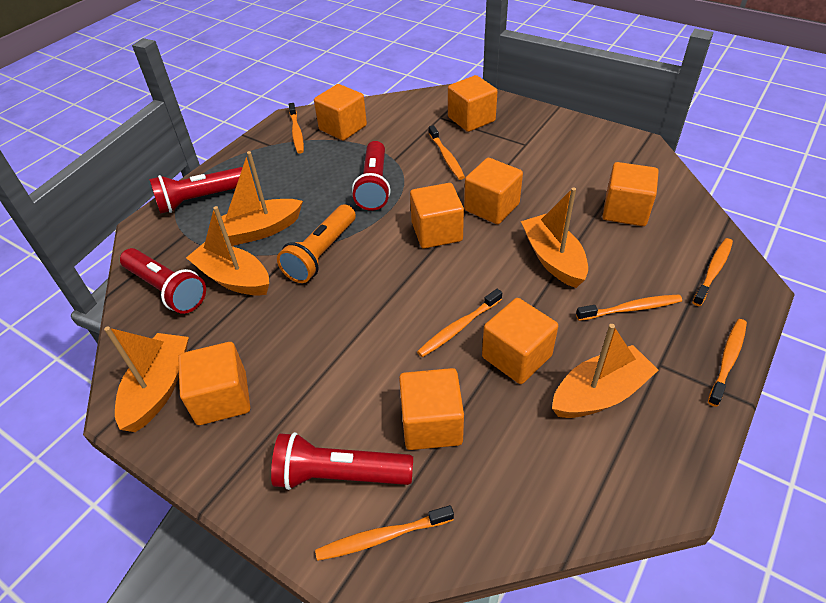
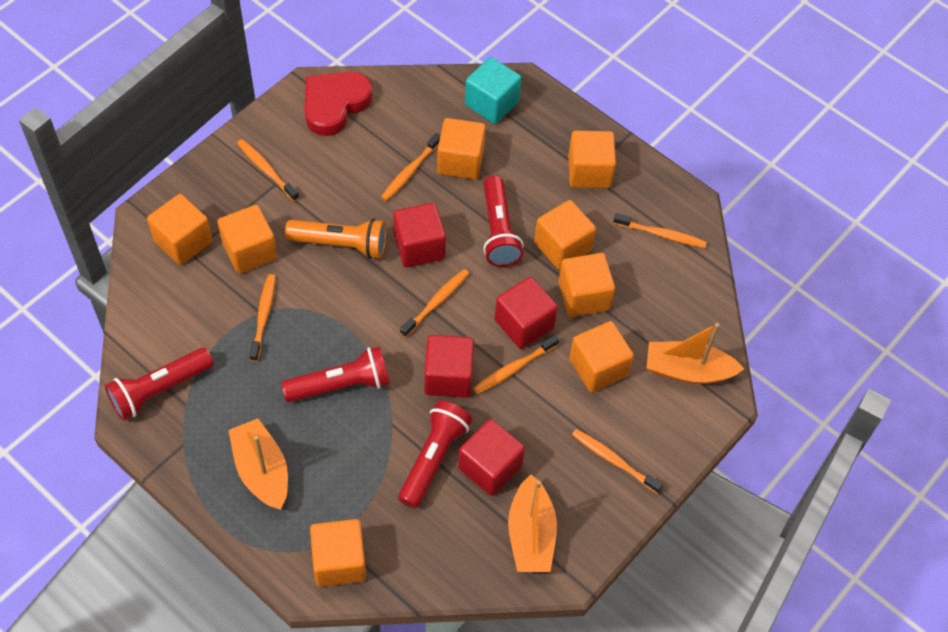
orange boat: 5 -> 3
red cube: 0 -> 4
red heart: 0 -> 1
turquoise cube: 0 -> 1

